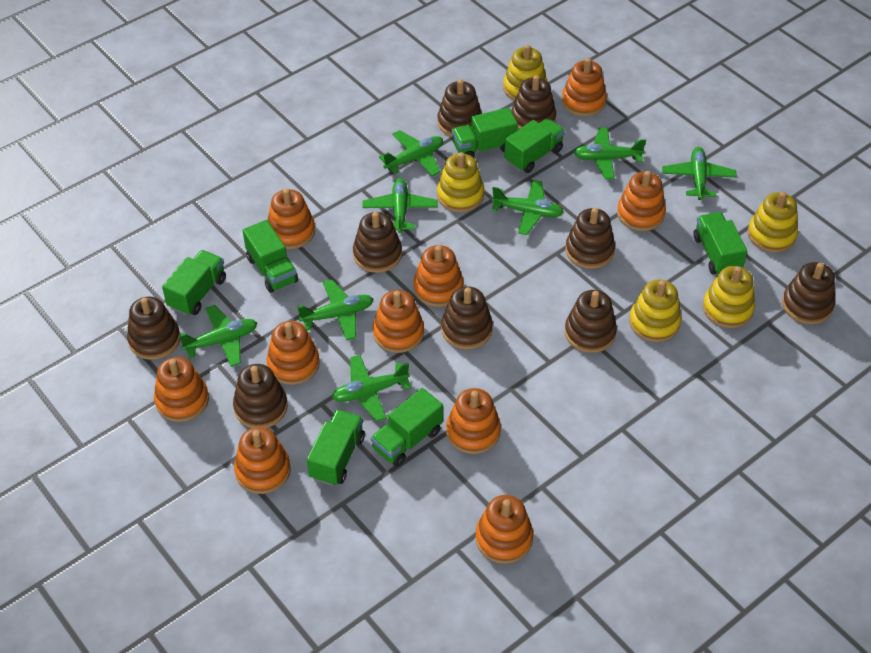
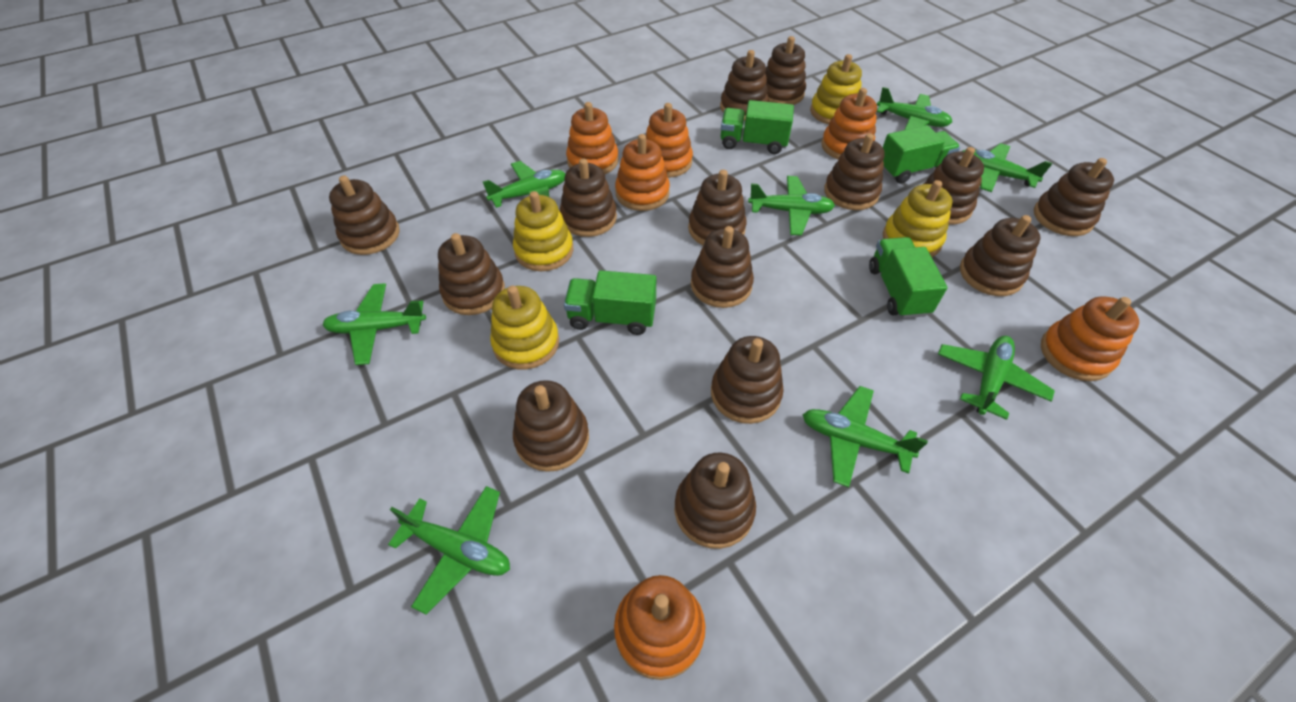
brown stacking toy: 9 -> 14
green truck: 7 -> 4
orange stacking toy: 10 -> 6
yellow stacking toy: 5 -> 4

